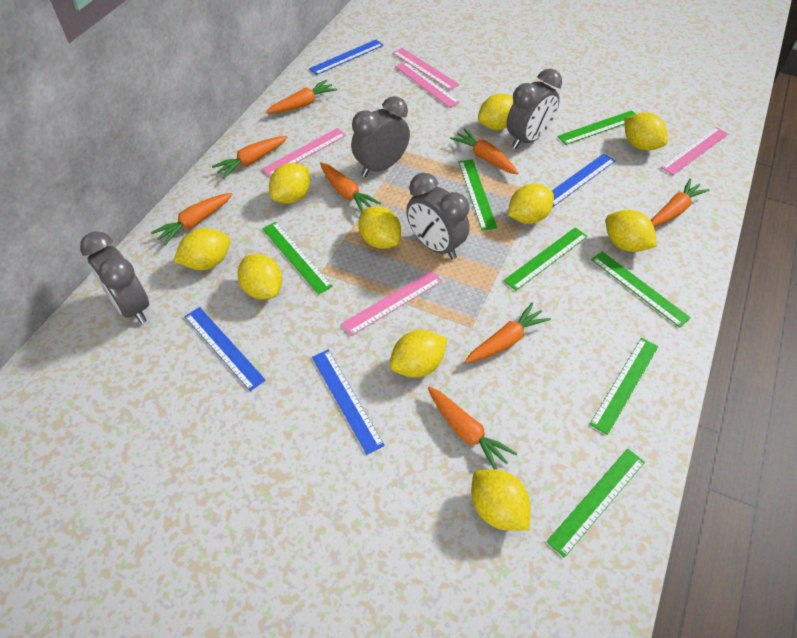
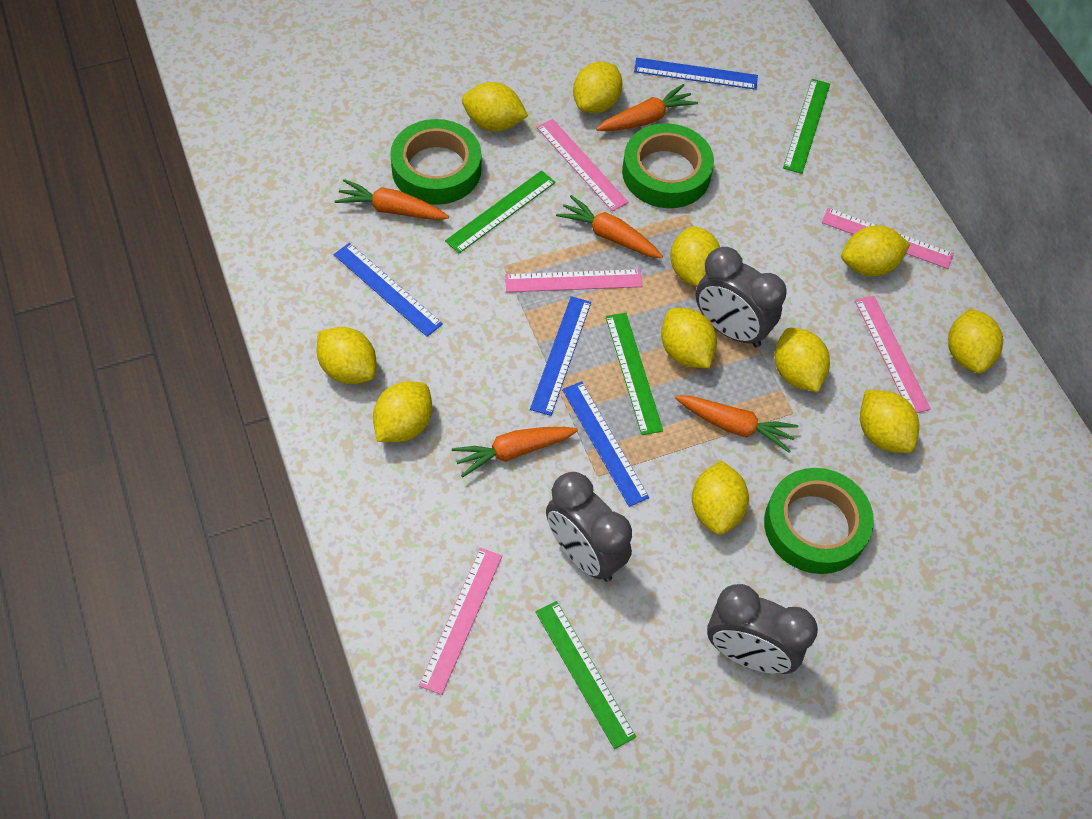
green ruler: 7 -> 4
green tape: 0 -> 3
grey clock: 4 -> 3
orange carrot: 8 -> 5
yellow lemon: 10 -> 11

